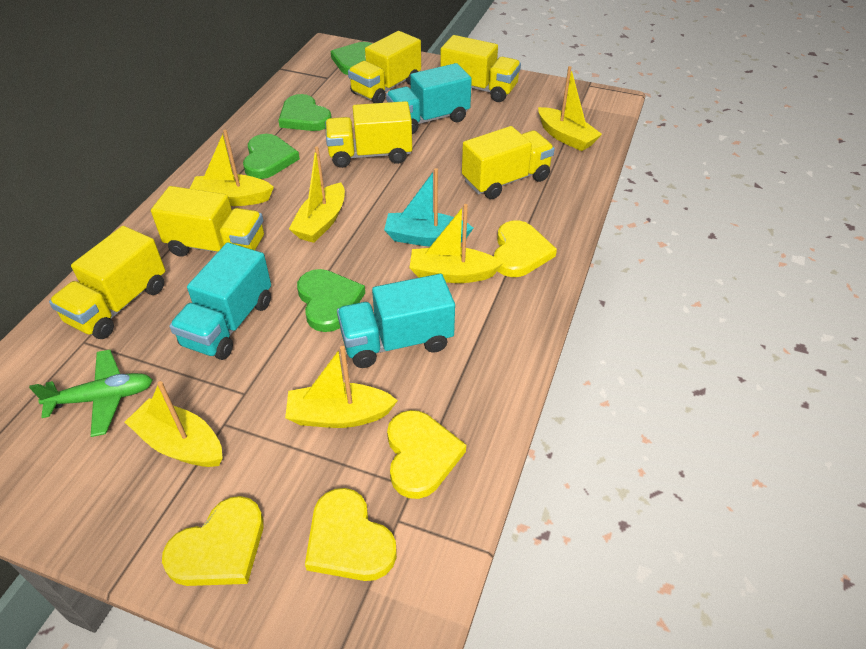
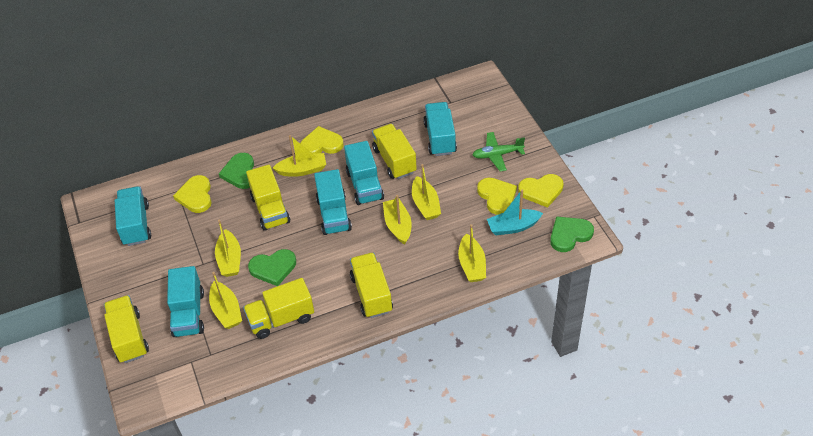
green heart: 4 -> 3
turquoise truck: 3 -> 5
yellow truck: 6 -> 5

